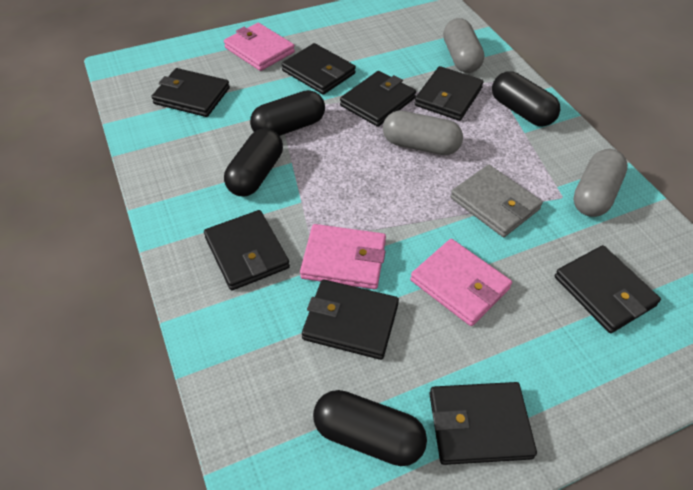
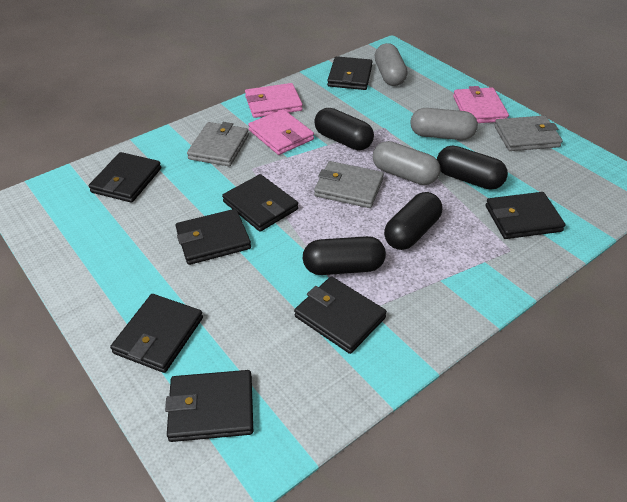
grey wallet: 1 -> 3

